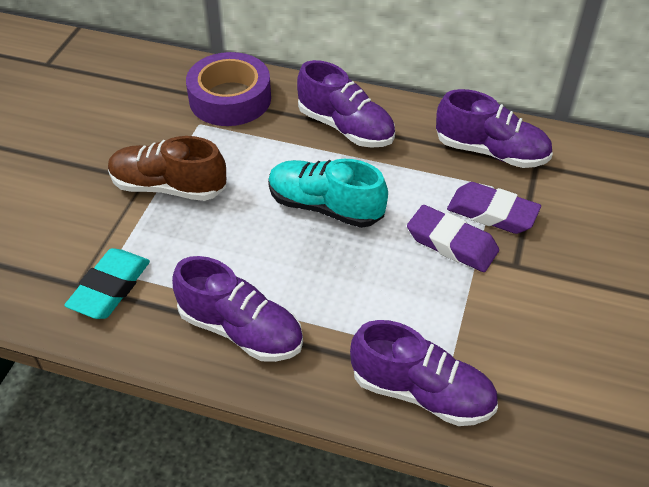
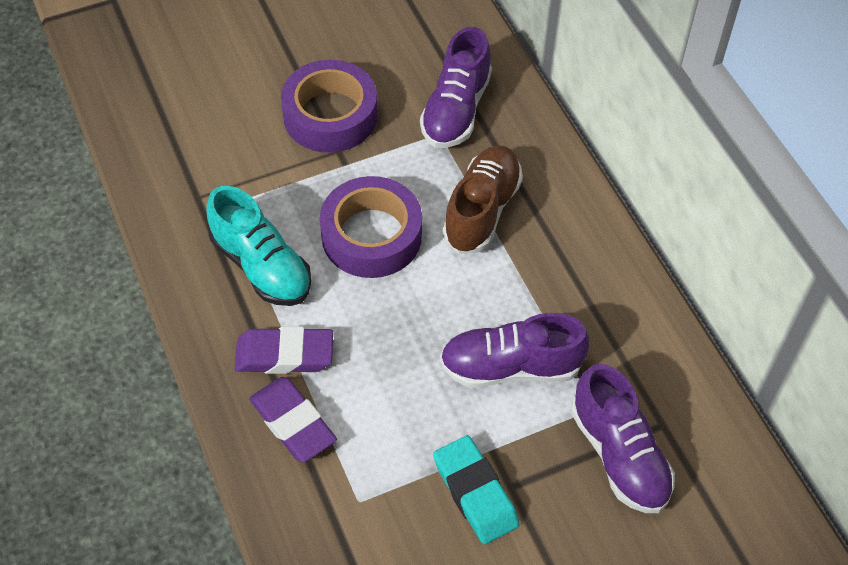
purple shoe: 4 -> 3
purple tape: 1 -> 2

